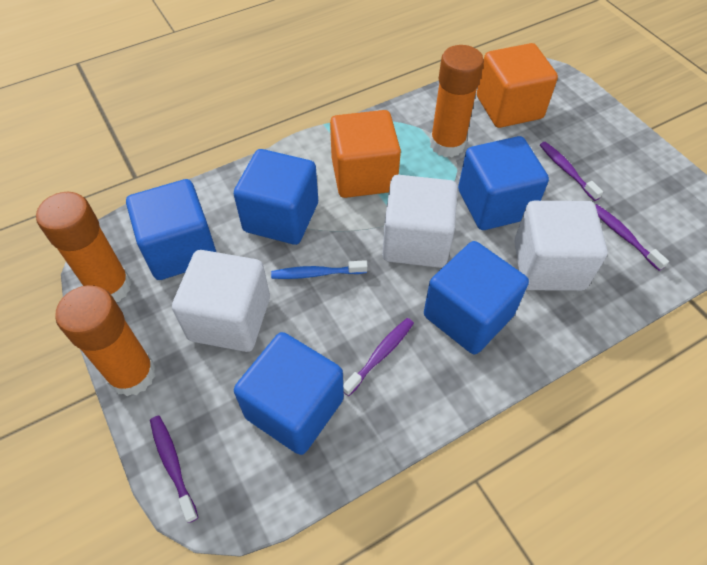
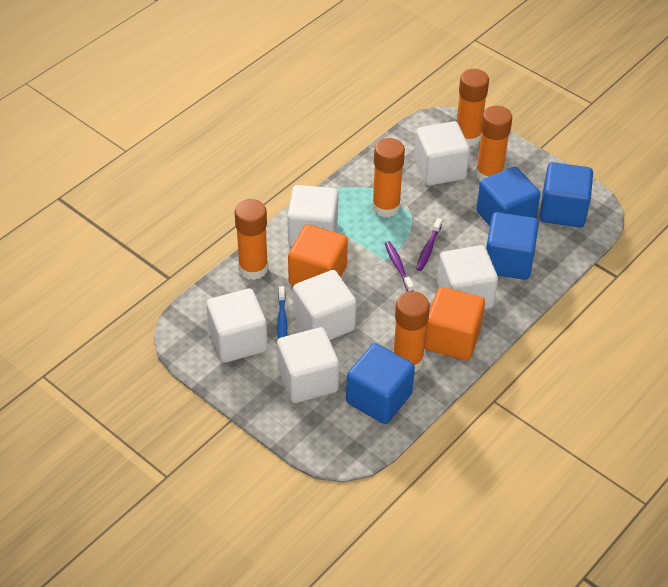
blue cube: 5 -> 4
orange glue stick: 3 -> 5
purple toothbrush: 4 -> 2
white cube: 3 -> 6

